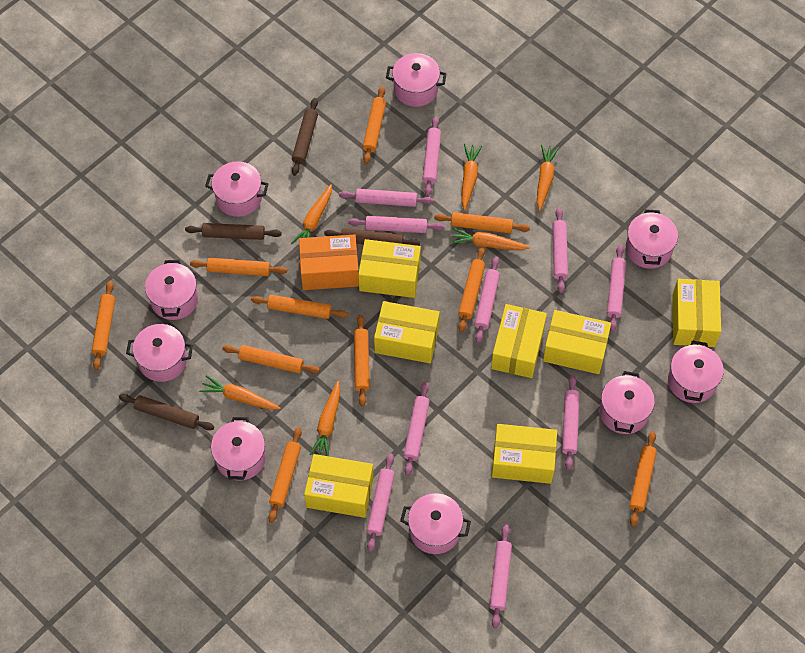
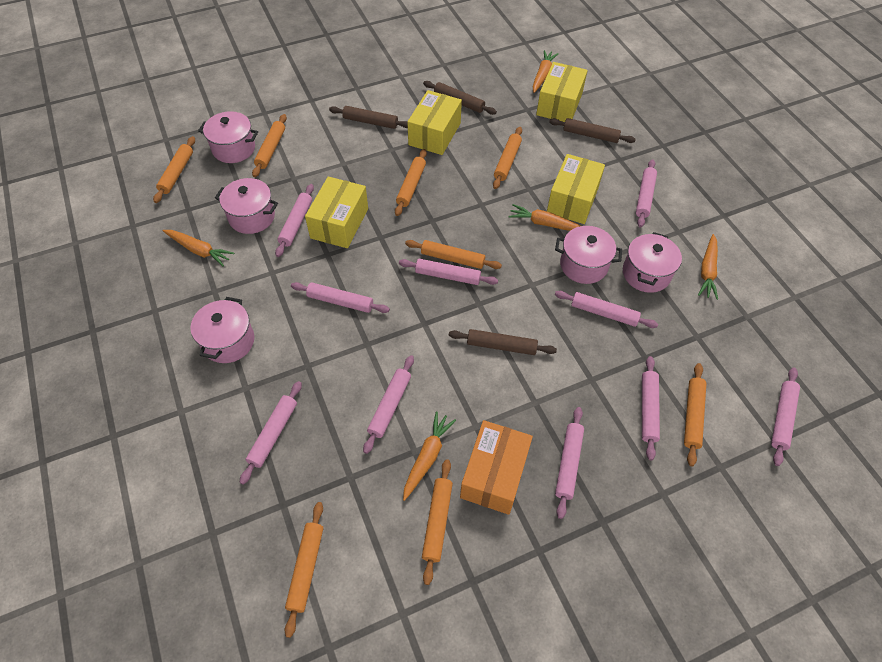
orange carrot: 6 -> 5
orange rolling pin: 10 -> 8
pink pot: 9 -> 5
yellow box: 7 -> 4

